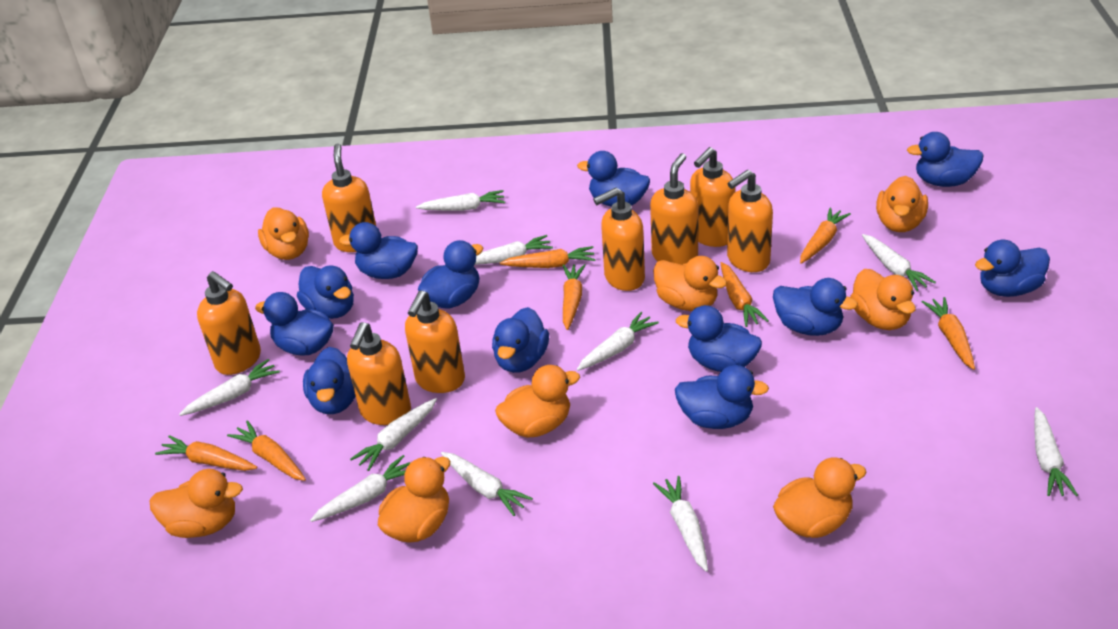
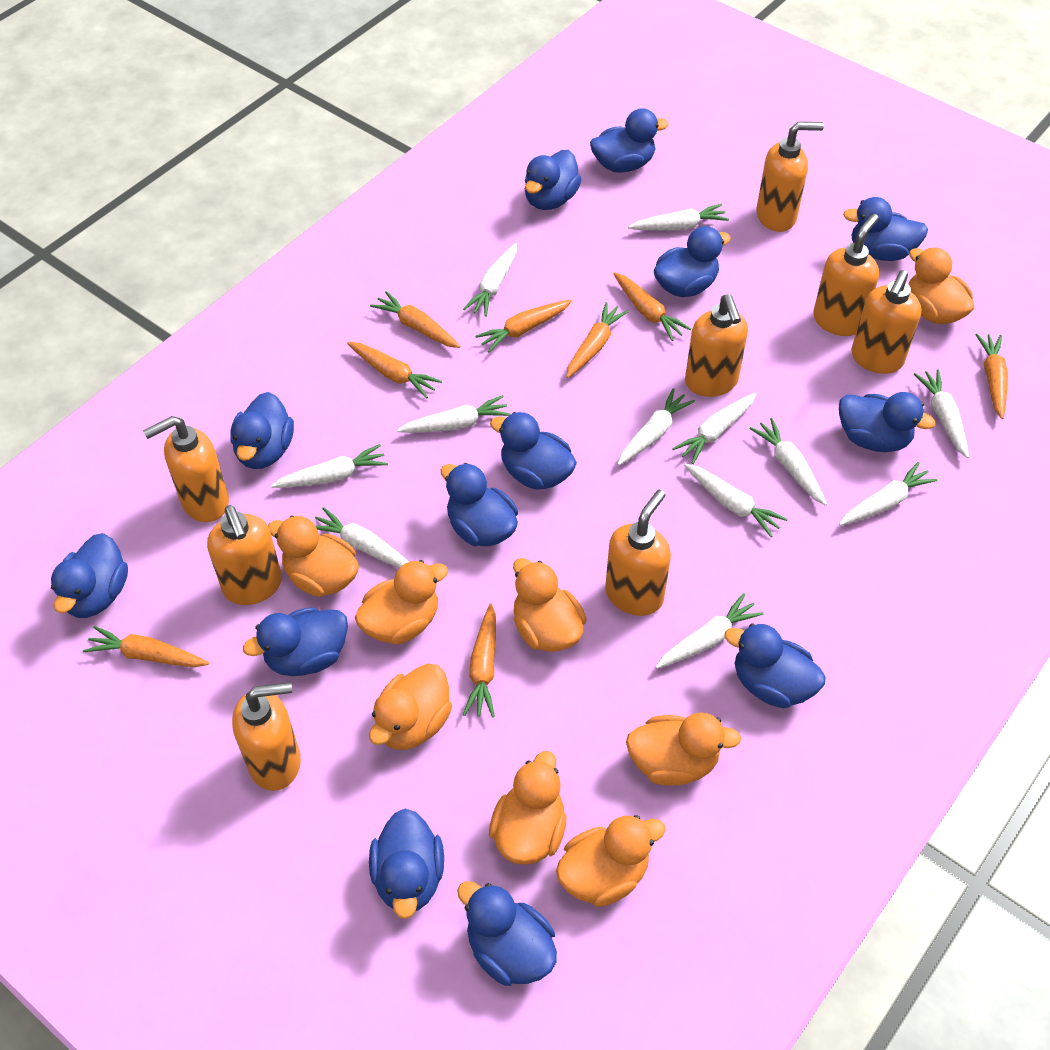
blue duck: 12 -> 13
orange carrot: 7 -> 8
white carrot: 10 -> 12

